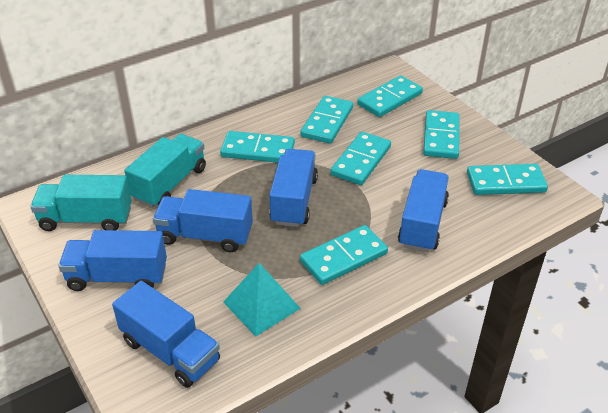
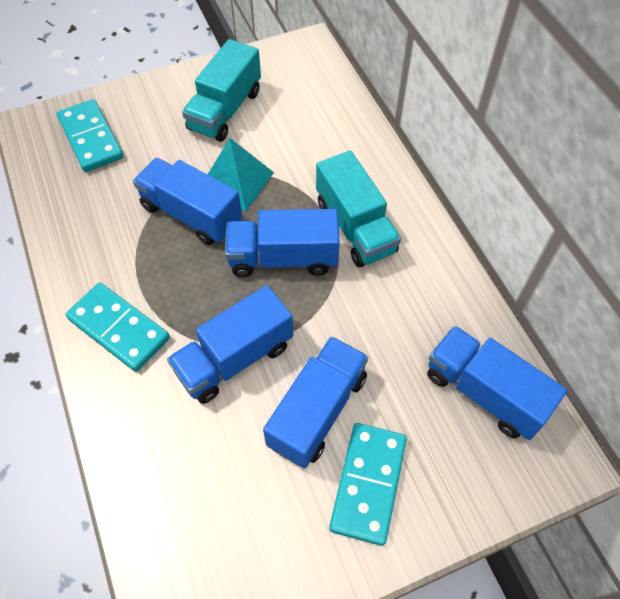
turquoise domino: 7 -> 3

